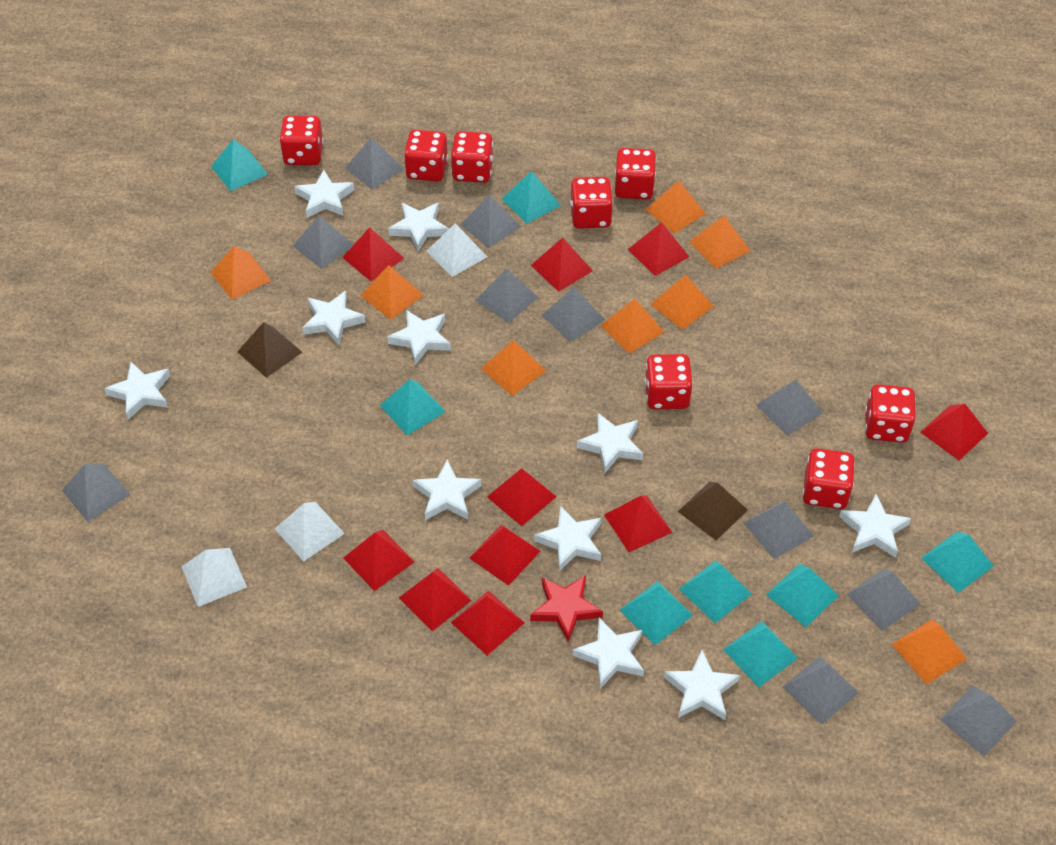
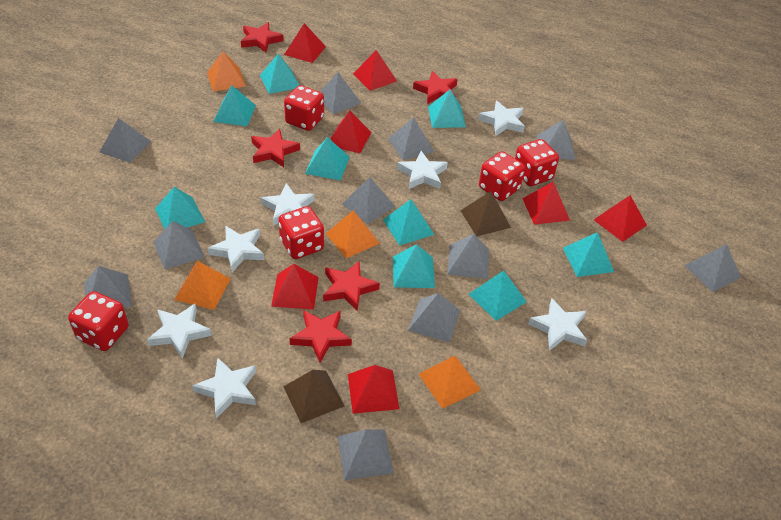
orange pyramid: 8 -> 4
red dice: 8 -> 5
red pyramid: 10 -> 7
red star: 1 -> 5
turquoise pyramid: 8 -> 9
white pyramid: 3 -> 0
white star: 11 -> 7

